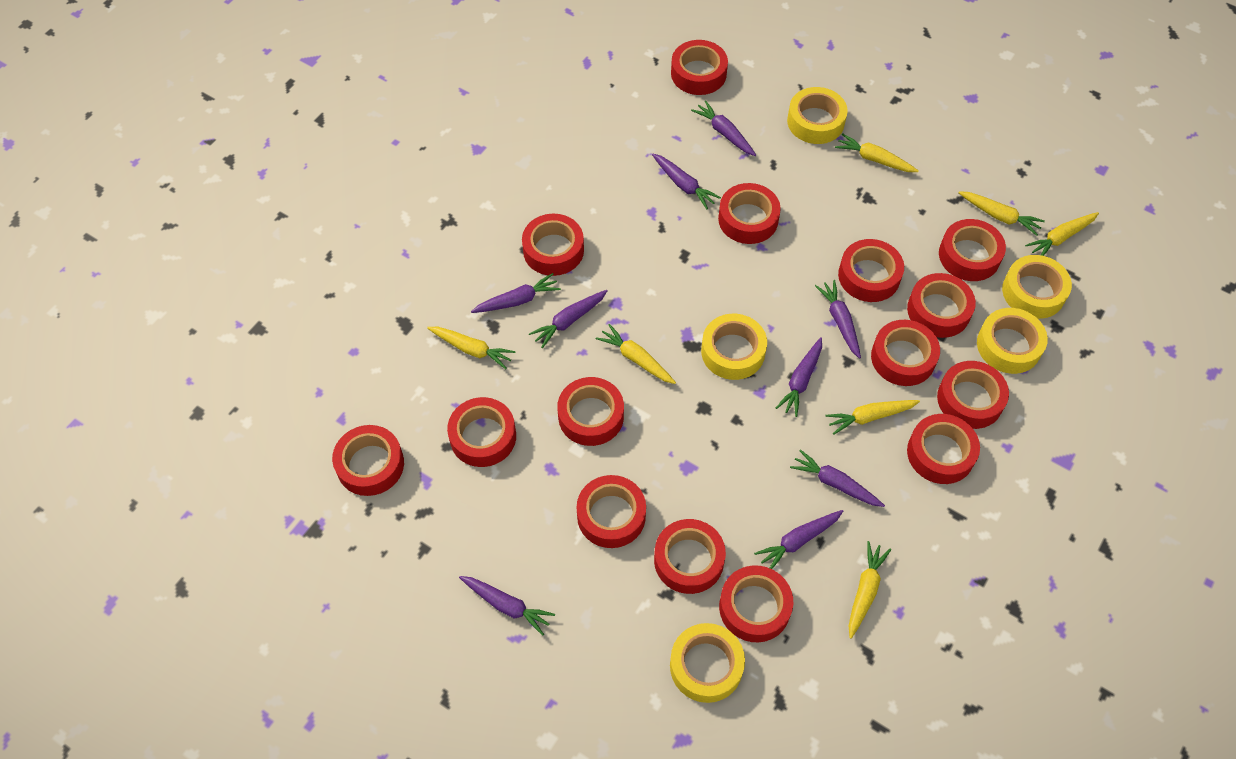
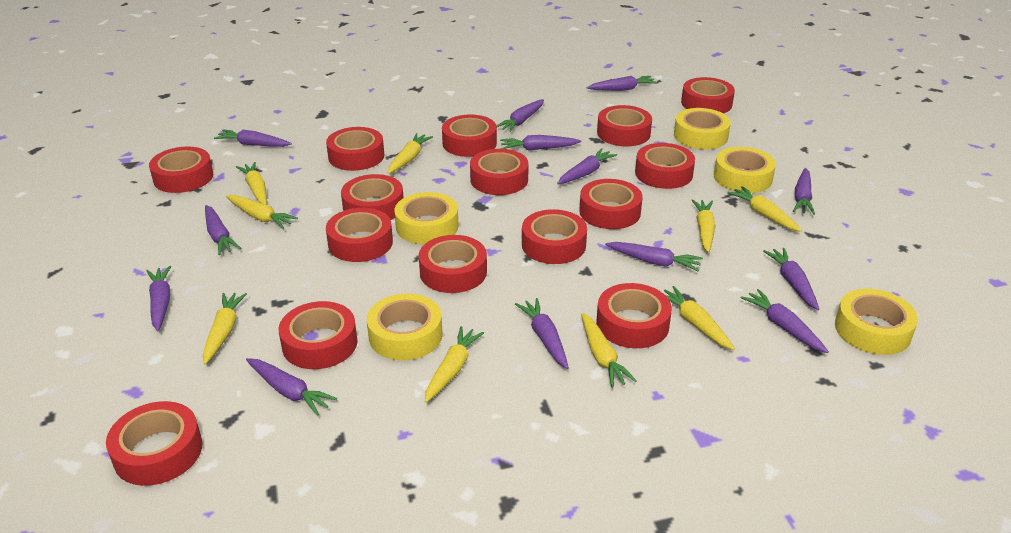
purple carrot: 9 -> 13
yellow carrot: 7 -> 9

